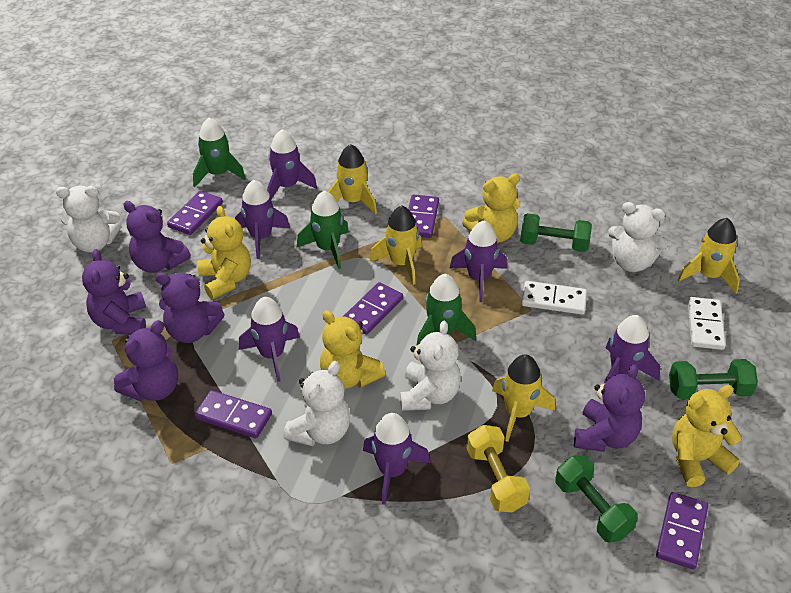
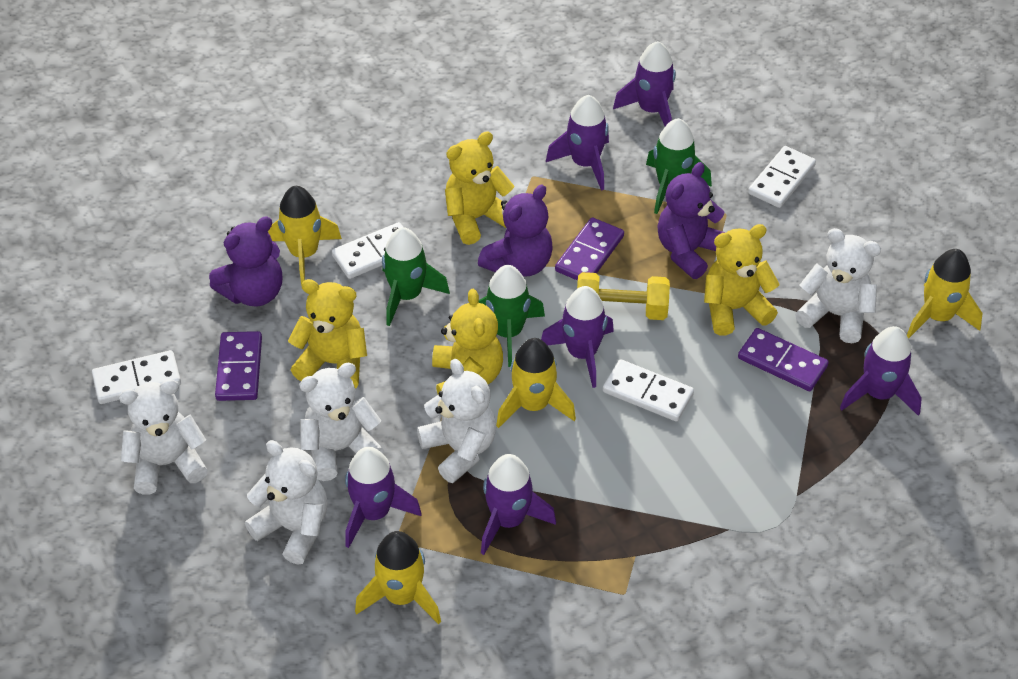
green dumbbell: 3 -> 0
purple domino: 5 -> 3
purple teddy bear: 5 -> 3
white domino: 2 -> 4
white teddy bear: 4 -> 5

